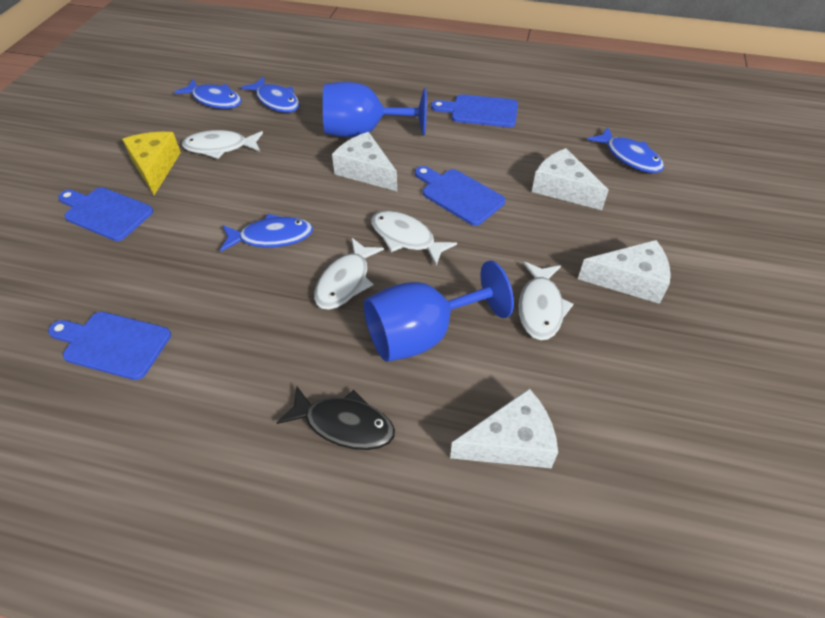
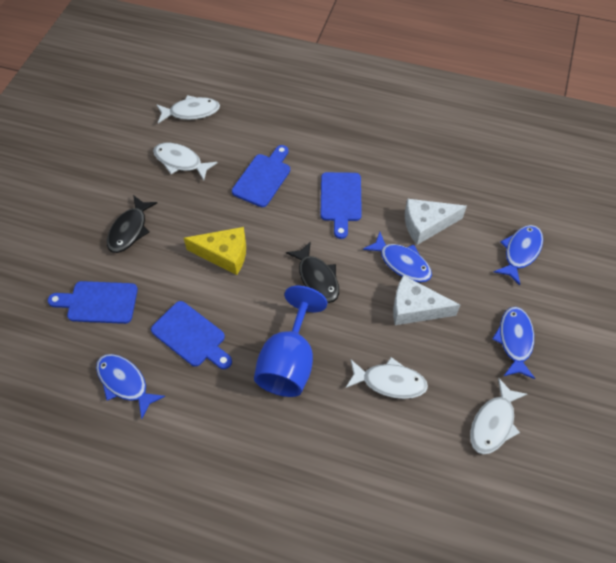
black fish: 1 -> 2
blue goblet: 2 -> 1
white cheese: 4 -> 2

